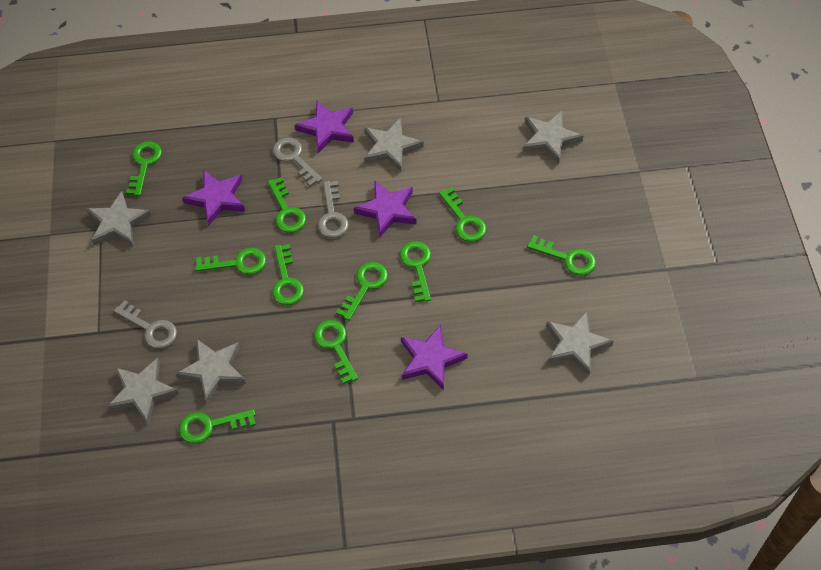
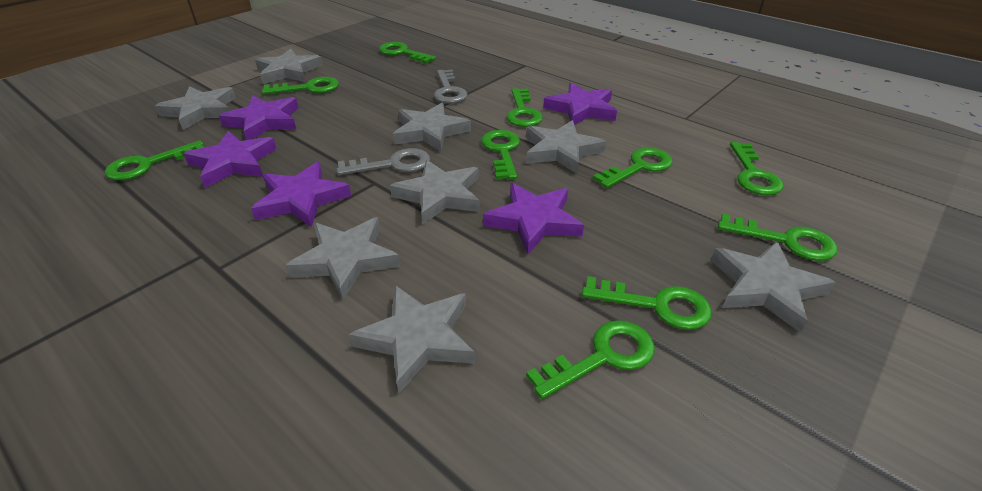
grey key: 3 -> 2
grey star: 6 -> 8
purple star: 4 -> 5

